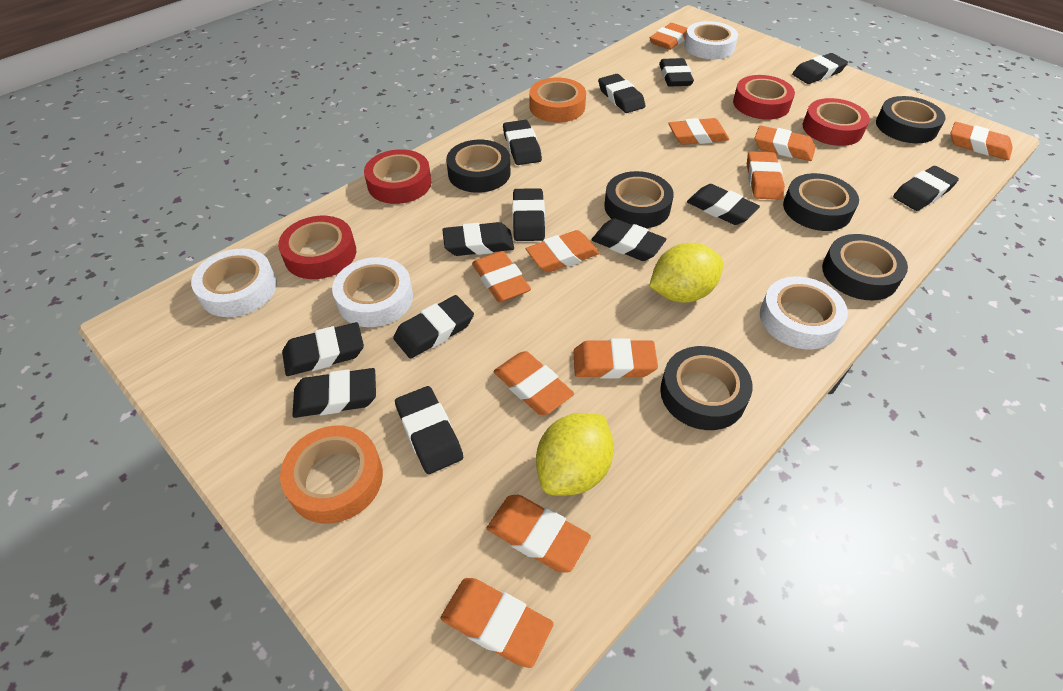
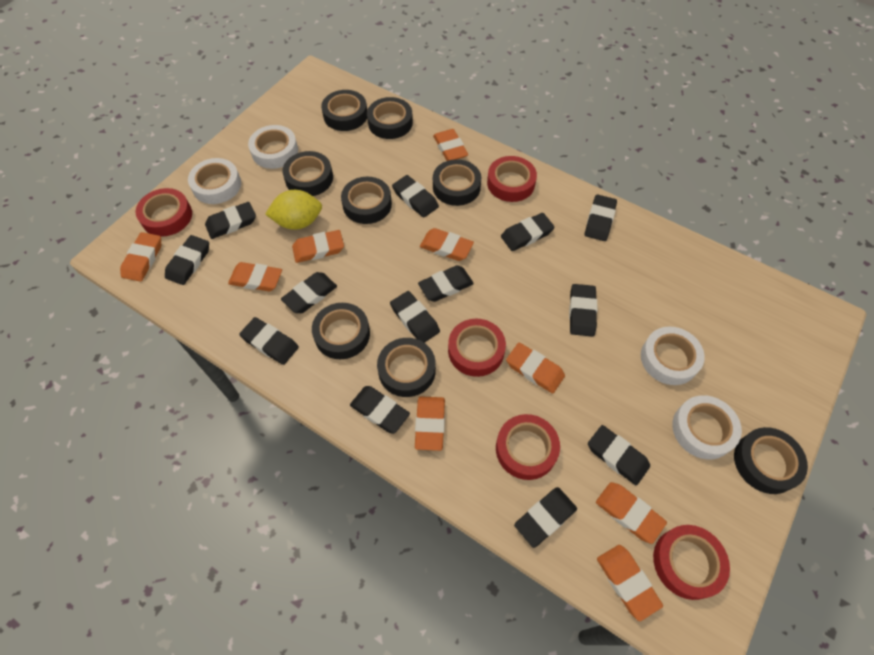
black tape: 6 -> 8
orange eraser: 11 -> 9
orange tape: 2 -> 0
red tape: 4 -> 5
yellow lemon: 2 -> 1

